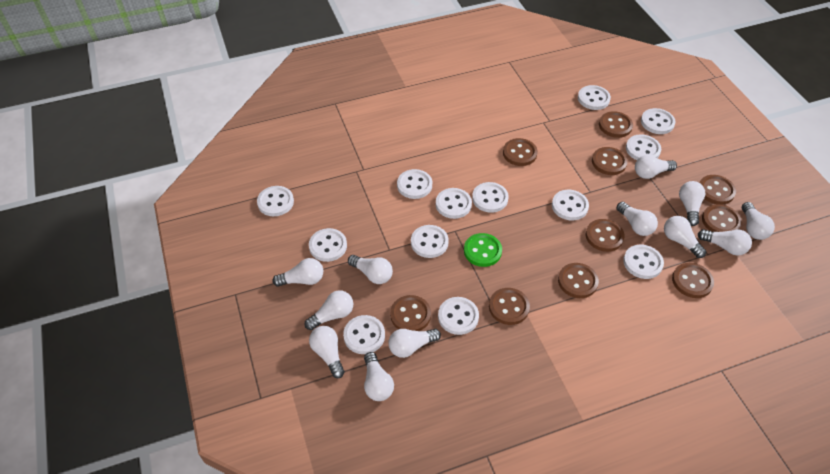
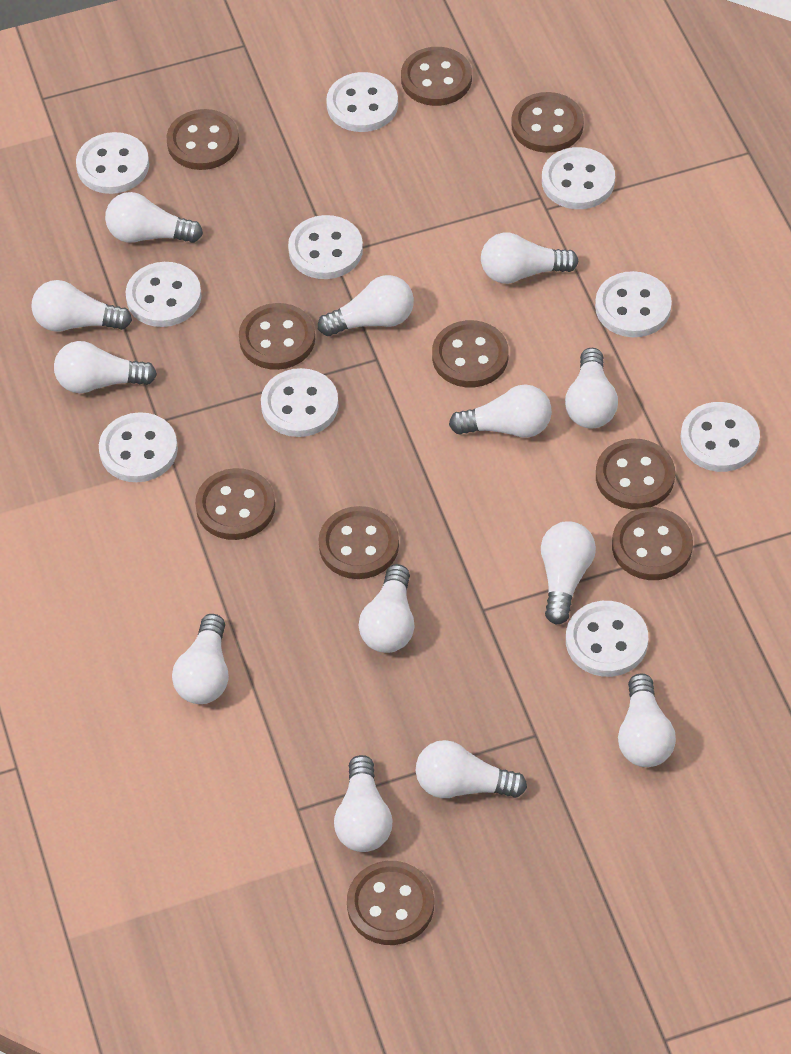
green button: 1 -> 0
white button: 13 -> 10
white light bulb: 12 -> 13

